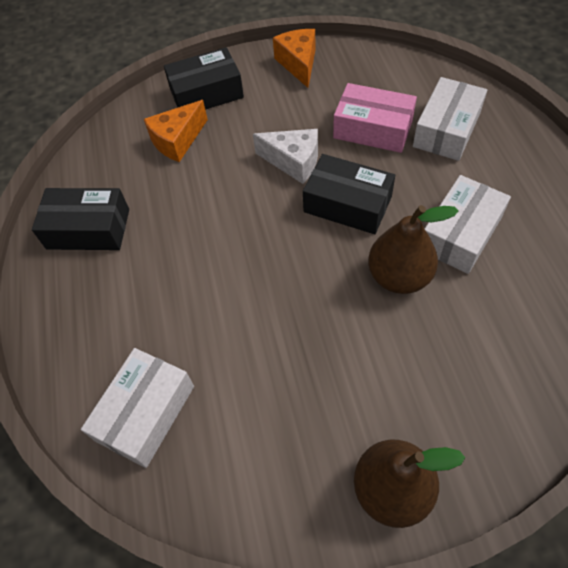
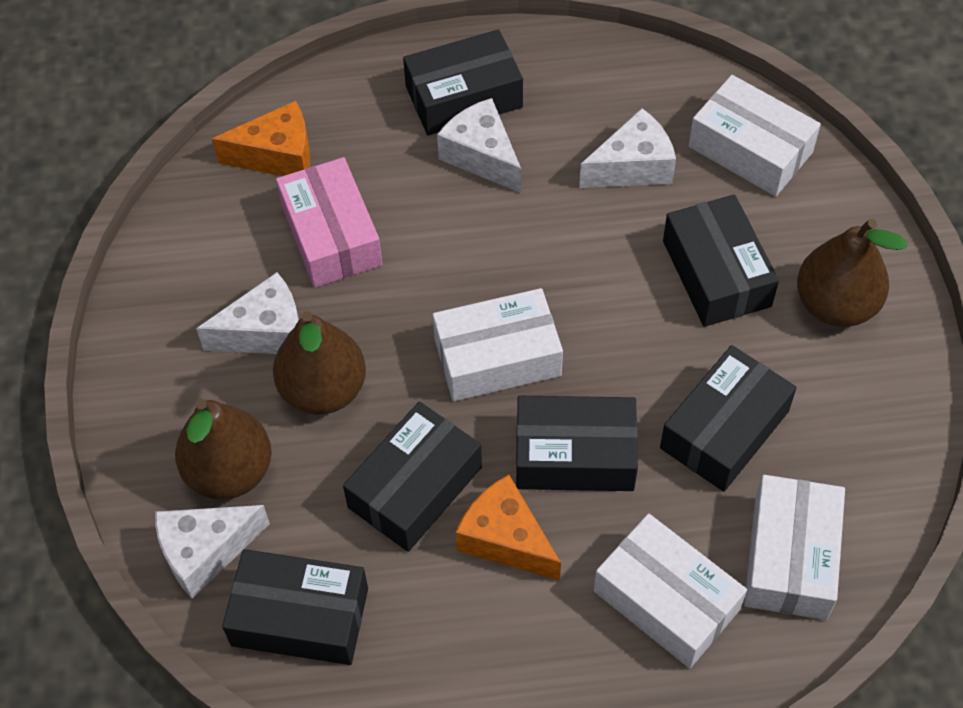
black box: 3 -> 6
brown pear: 2 -> 3
white box: 3 -> 4
white cheese: 1 -> 4

